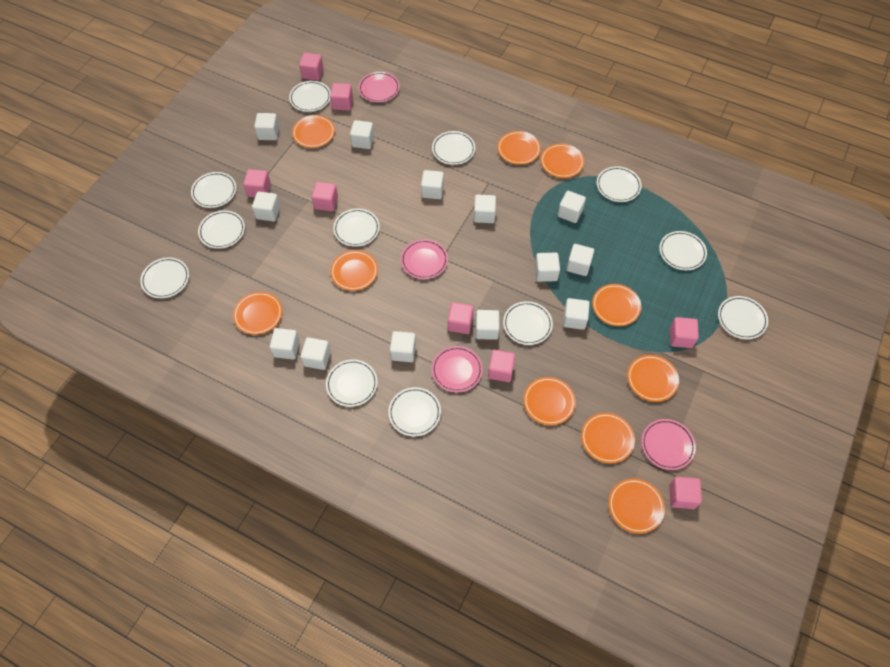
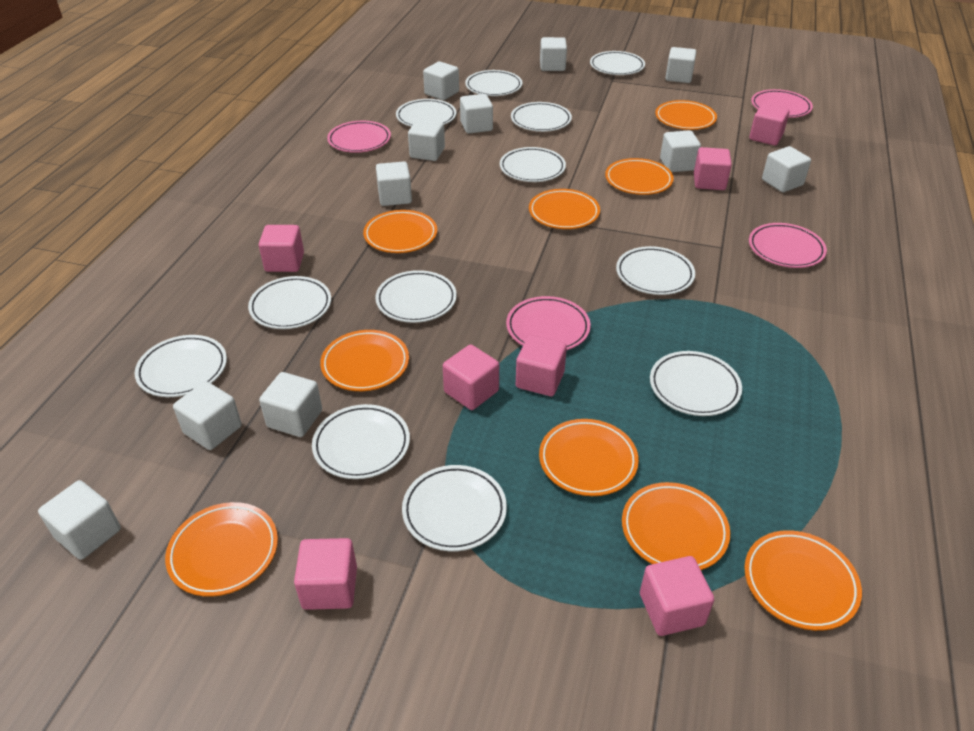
orange plate: 10 -> 9
pink cube: 8 -> 7
white cube: 13 -> 11

